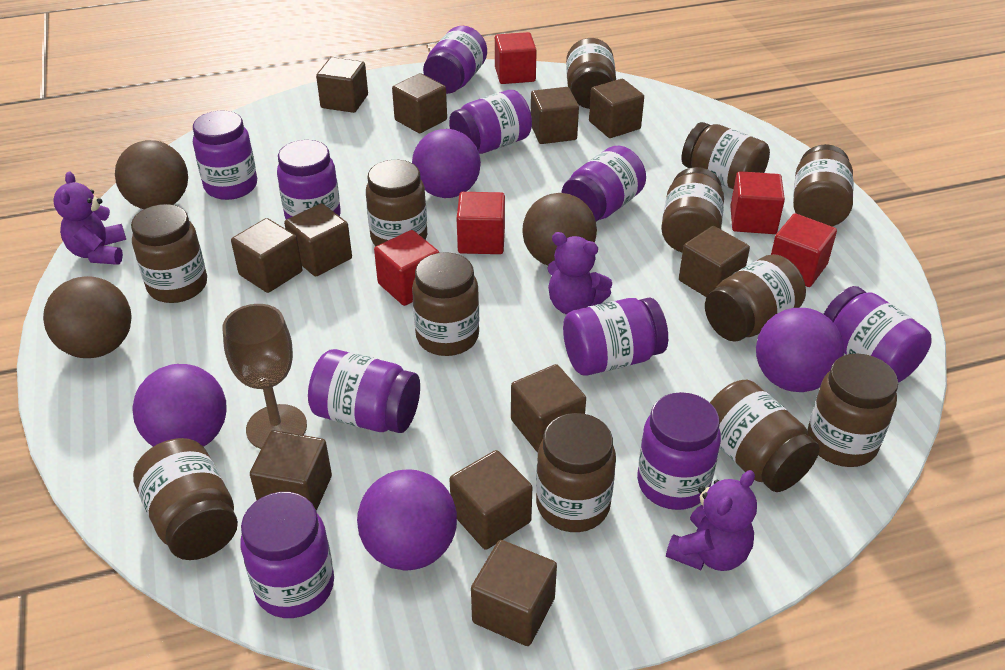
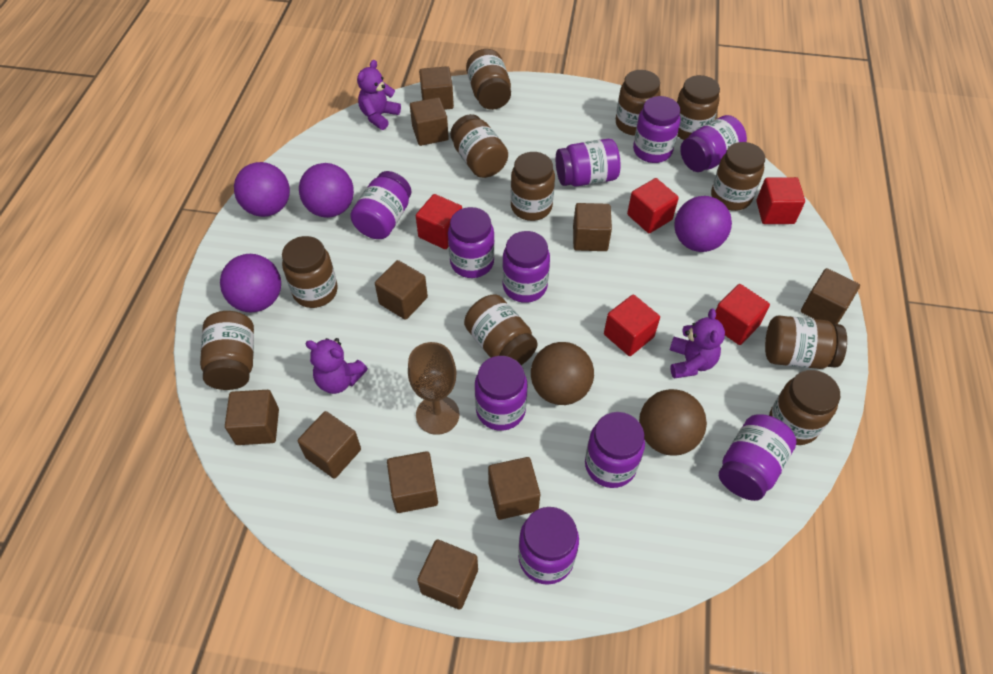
brown ball: 3 -> 2
brown cube: 11 -> 10
brown jar: 12 -> 11

